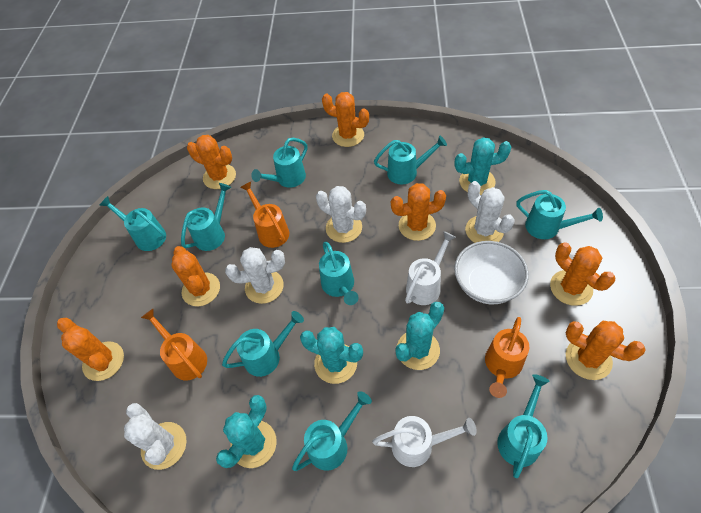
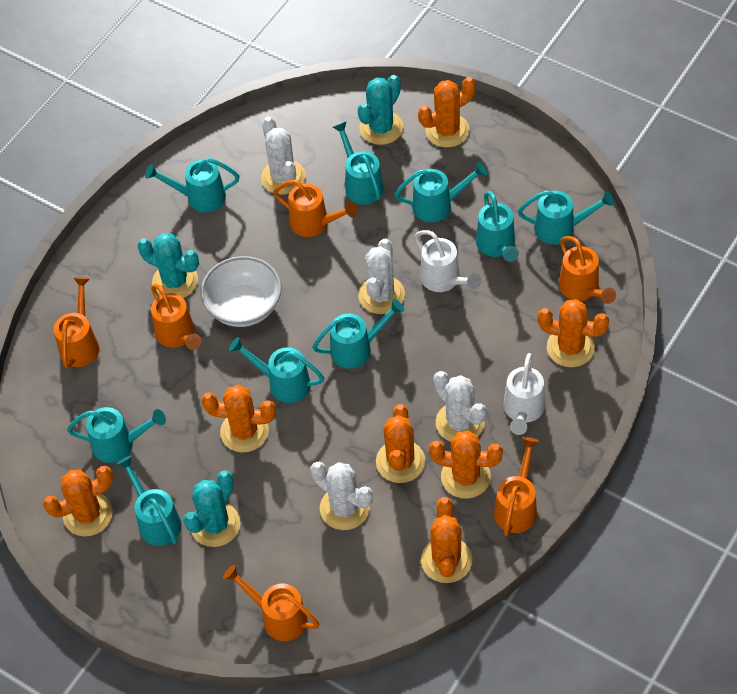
orange watering can: 3 -> 6
turquoise cactus: 4 -> 3

